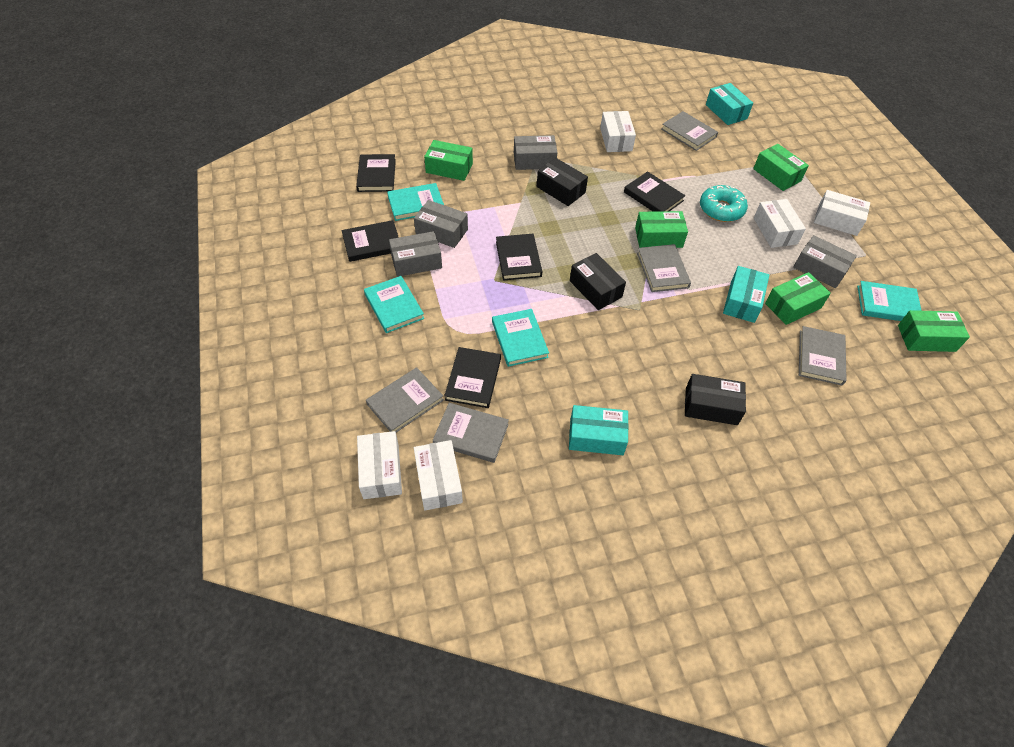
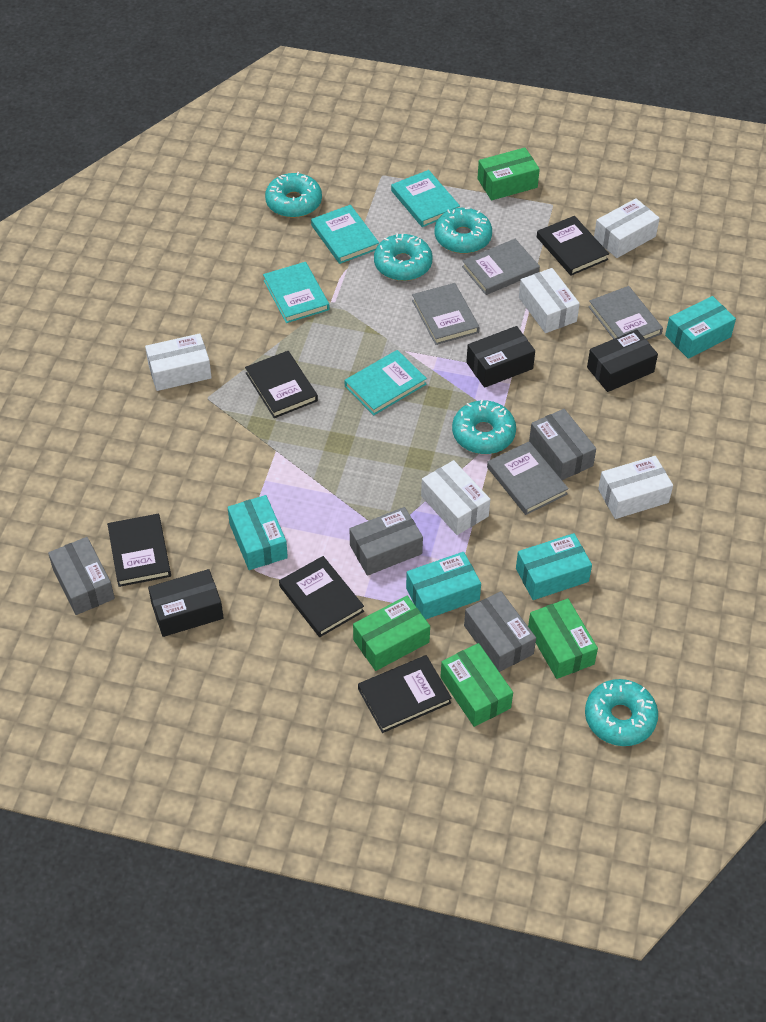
green box: 5 -> 4
grey book: 5 -> 4
turquoise box: 3 -> 4
turquoise donut: 1 -> 5

